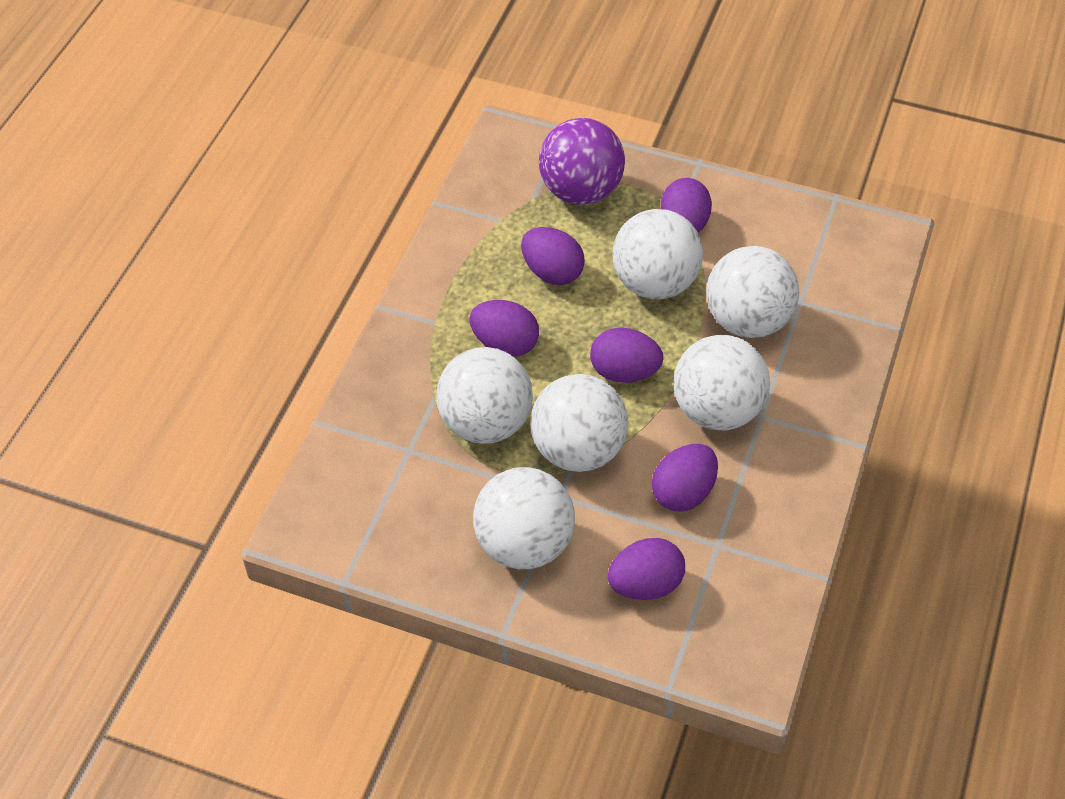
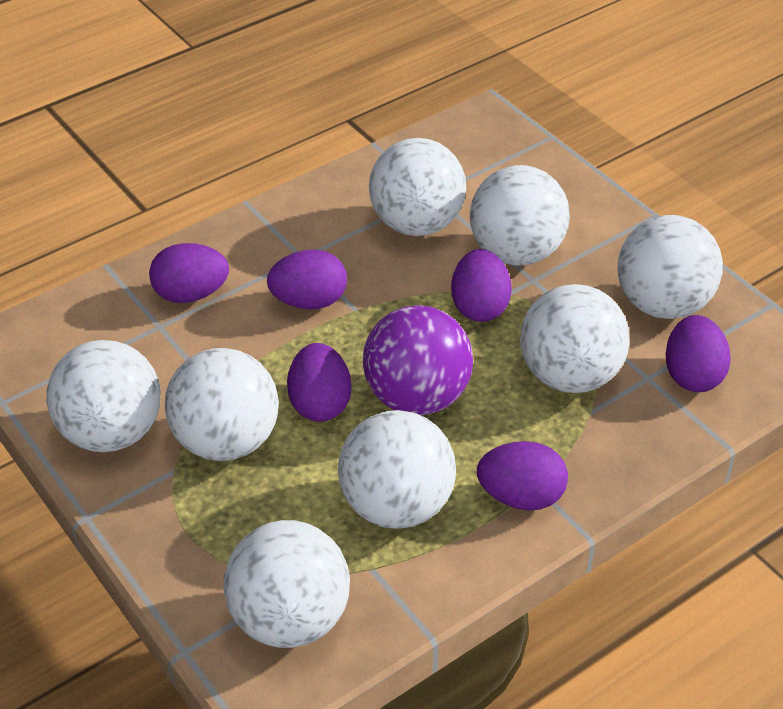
white ball: 6 -> 8

